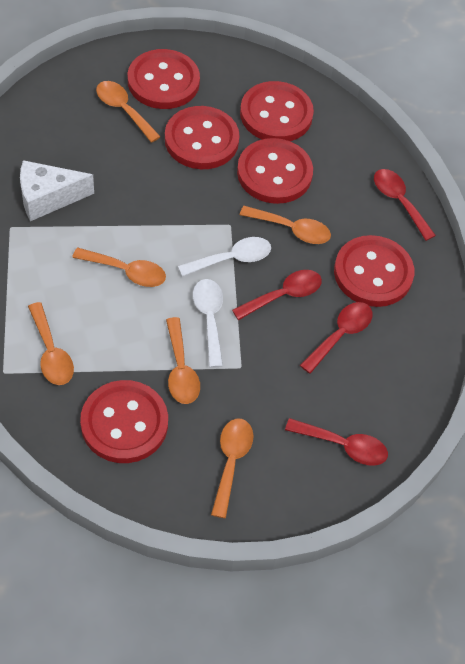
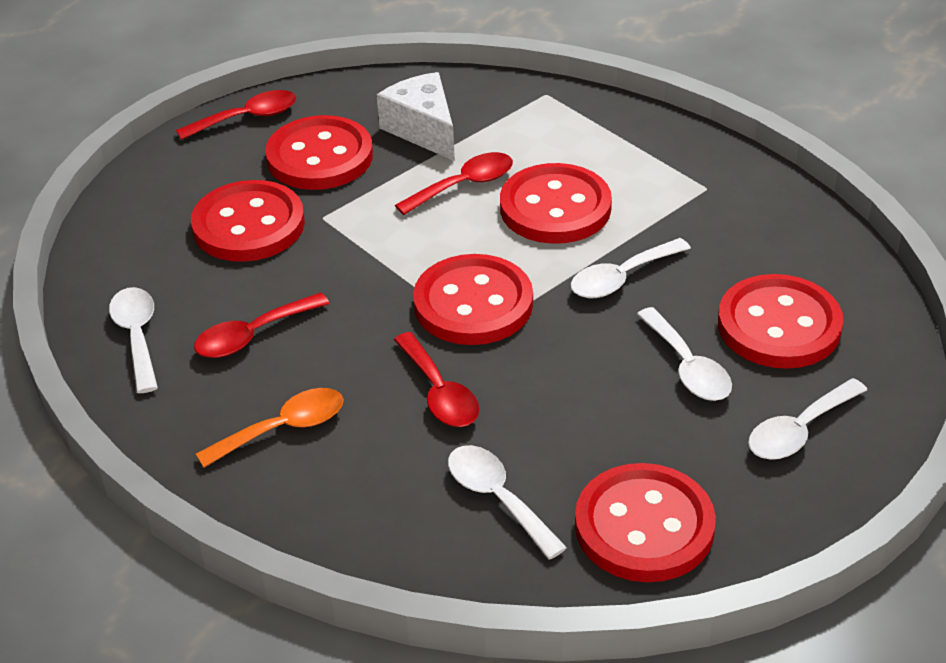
orange spoon: 6 -> 1
white spoon: 2 -> 5

